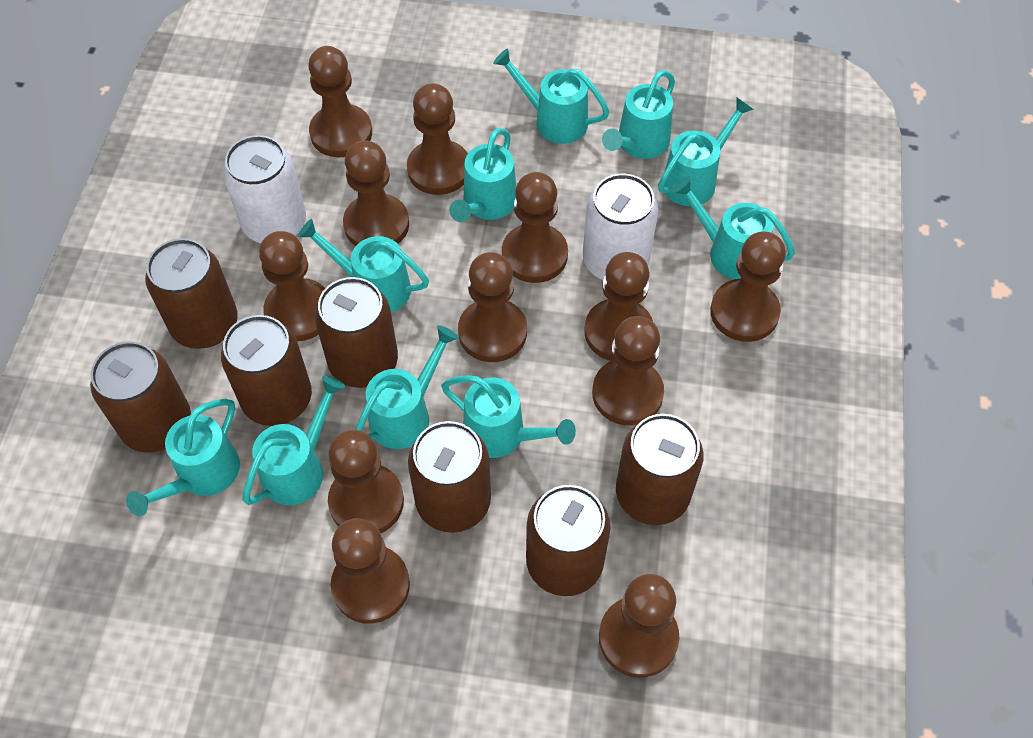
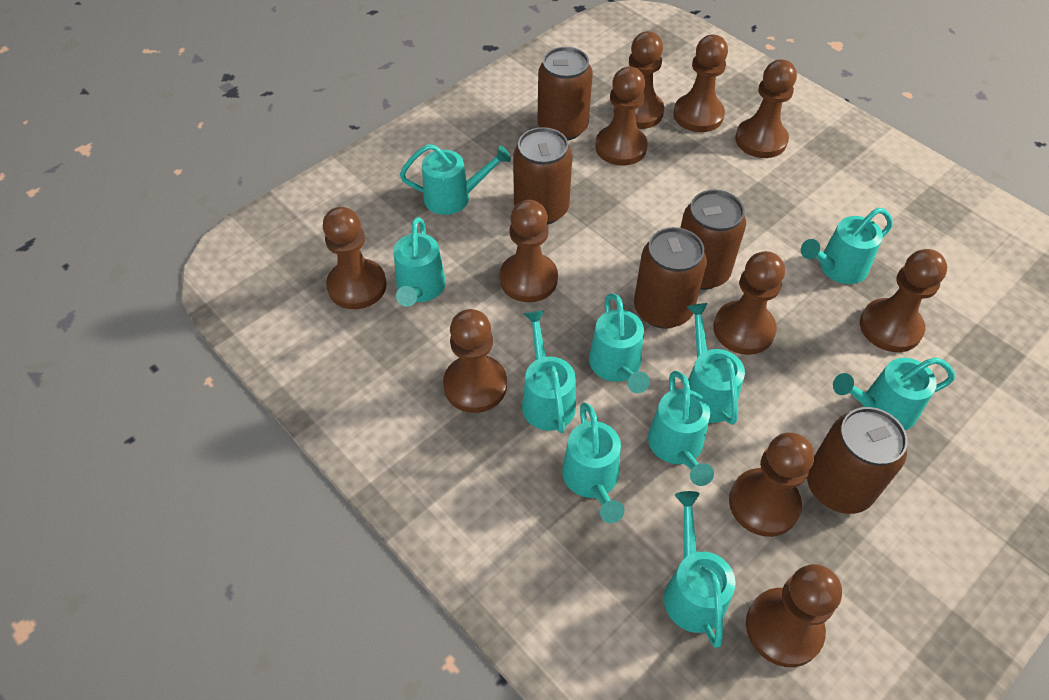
brown can: 7 -> 5
brown pawn: 12 -> 11
white can: 2 -> 0

